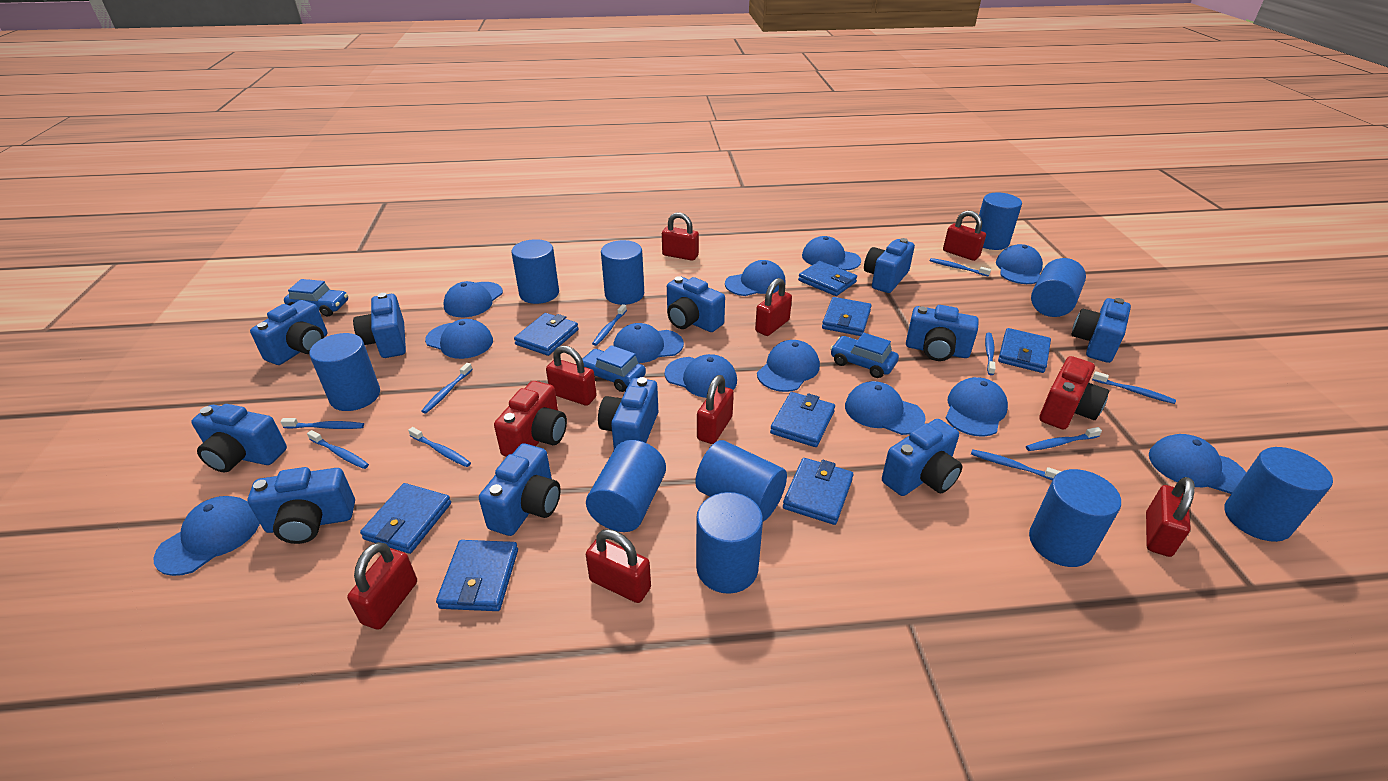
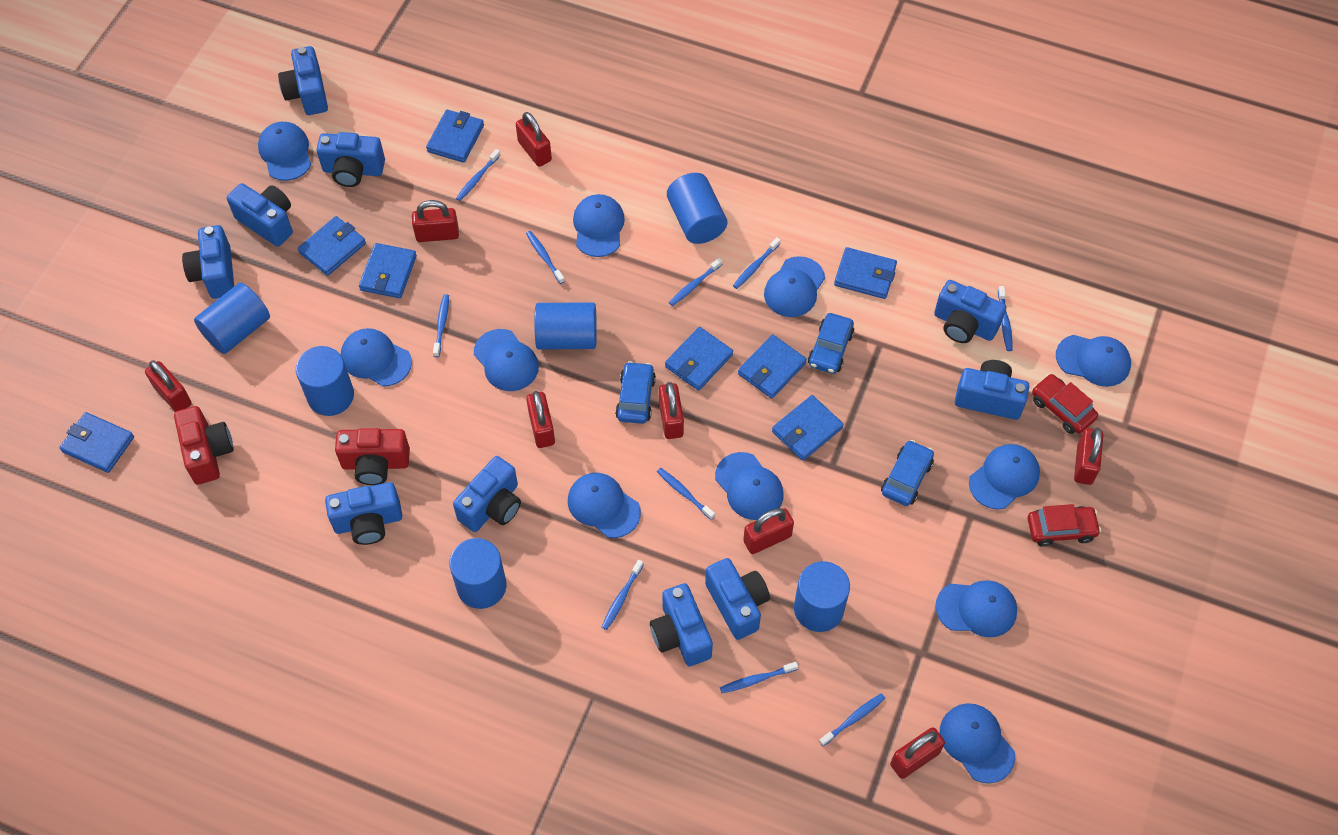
blue camera: 11 -> 10
blue cap: 12 -> 11
blue cylinder: 10 -> 6
red car: 0 -> 2

